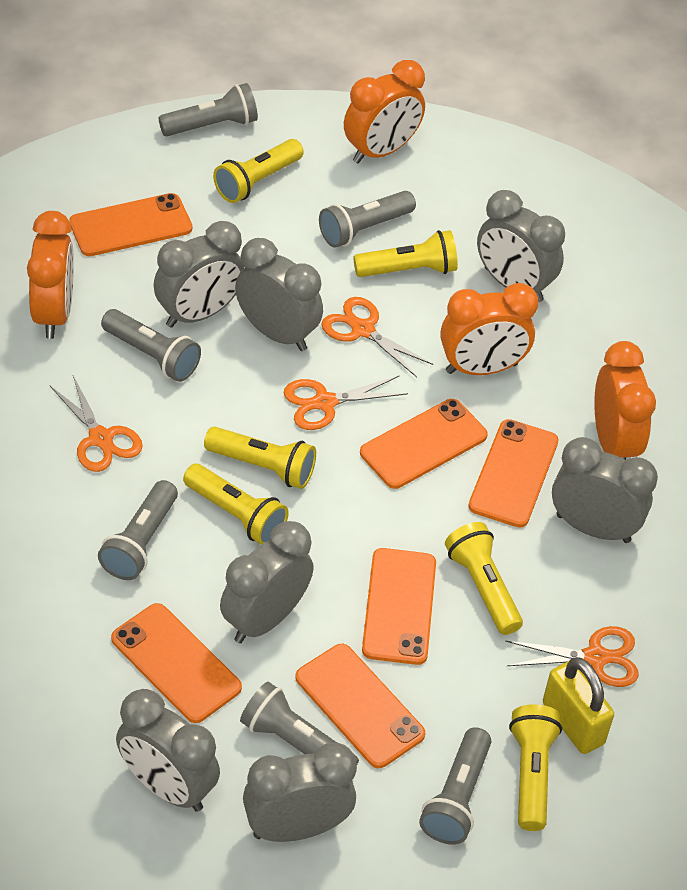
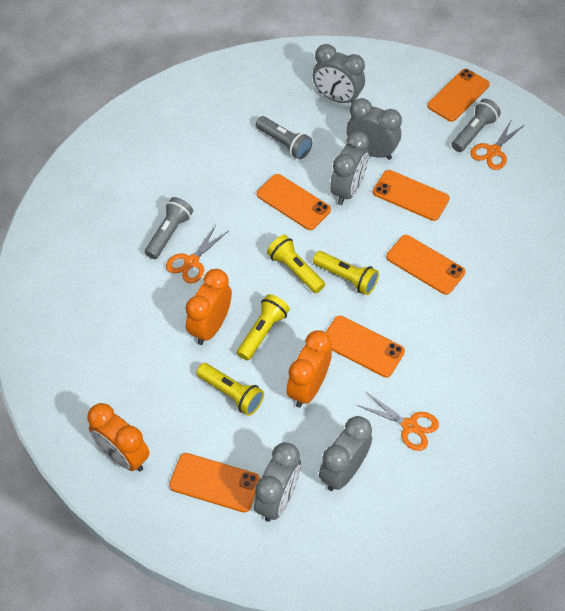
grey clock: 7 -> 5
grey flashlight: 6 -> 3
orange clock: 4 -> 3
orange scissors: 4 -> 3
yellow flashlight: 6 -> 4
yellow padlock: 1 -> 0

